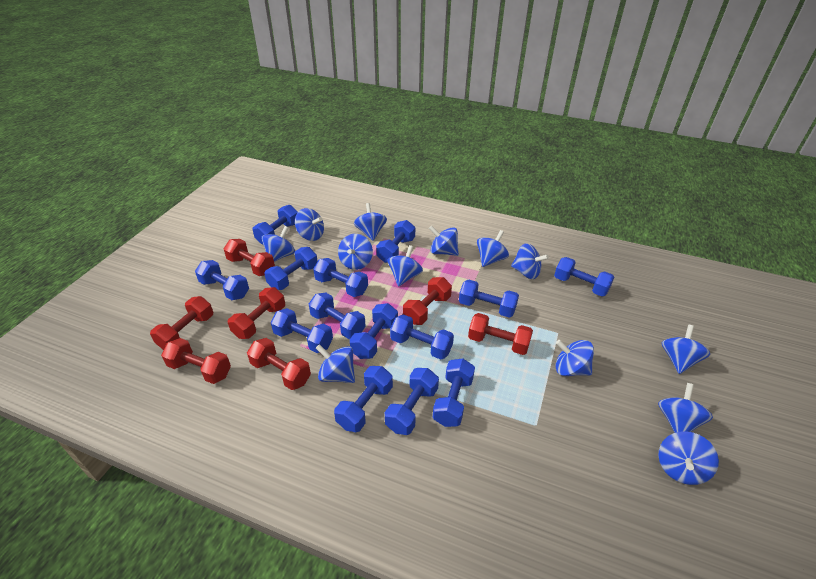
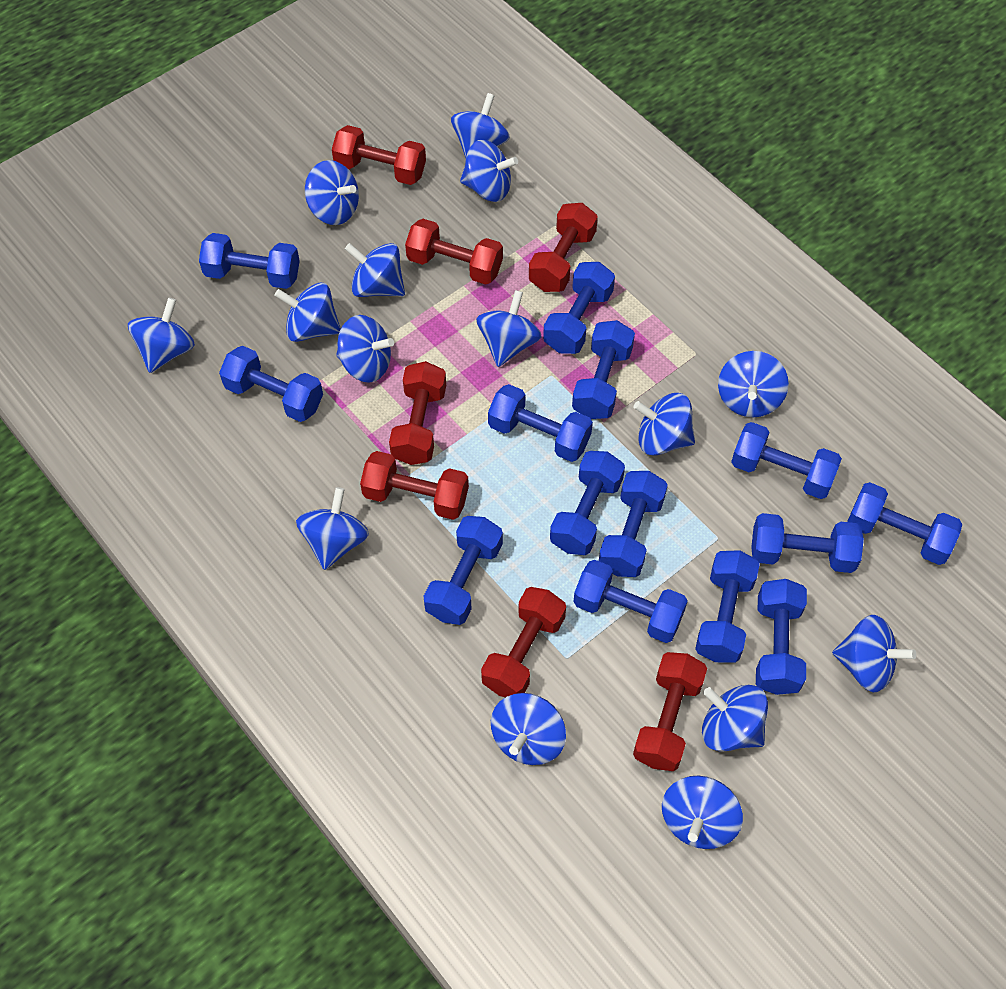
blue spinning top: 13 -> 15

